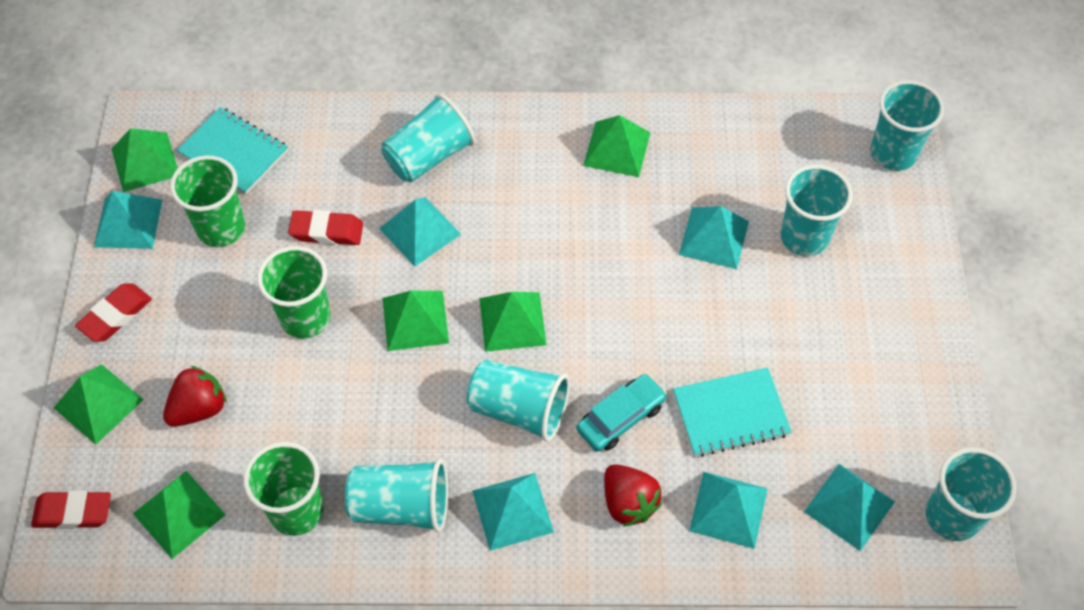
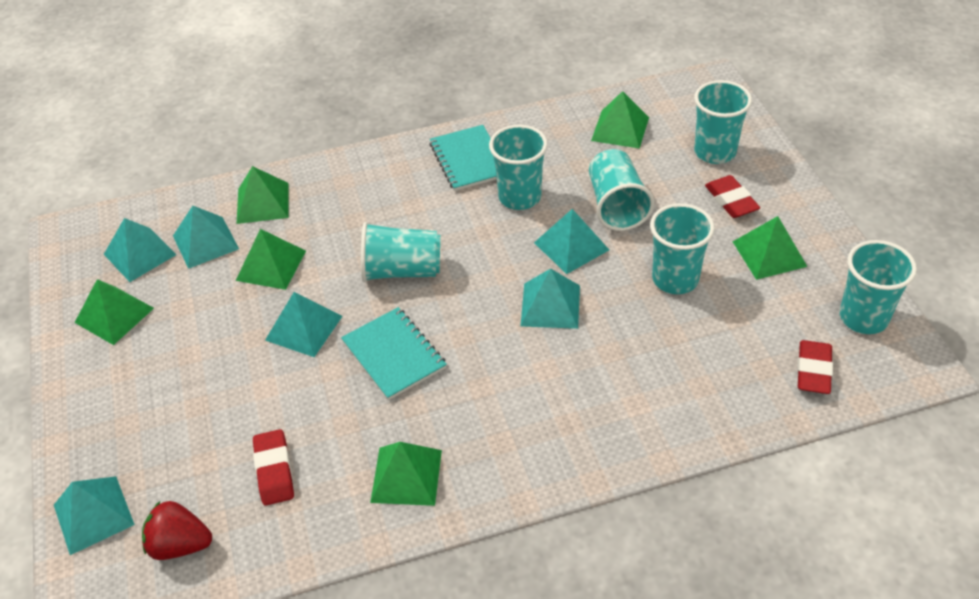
green cup: 3 -> 0
red strawberry: 2 -> 1
turquoise car: 1 -> 0

